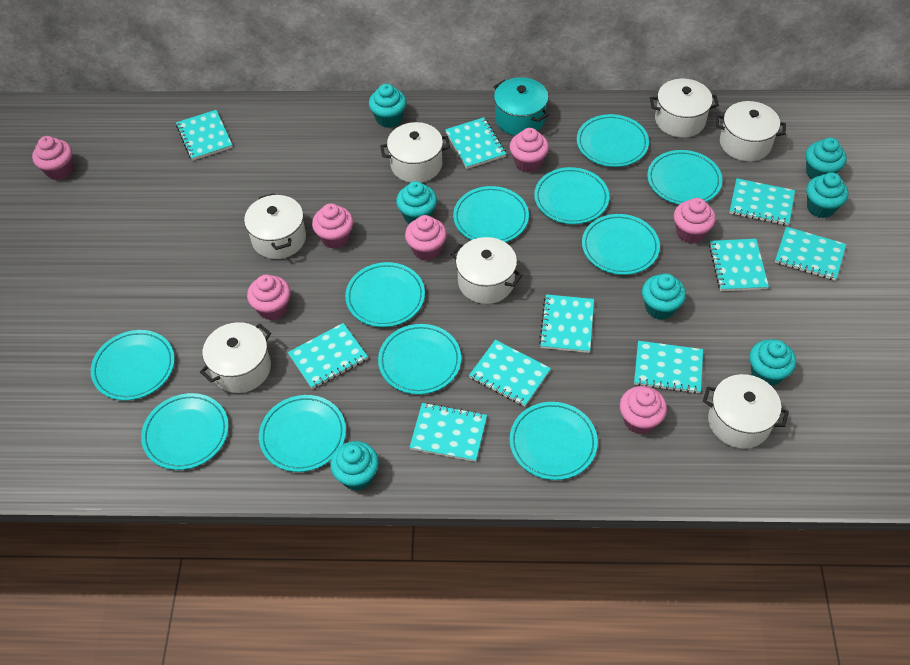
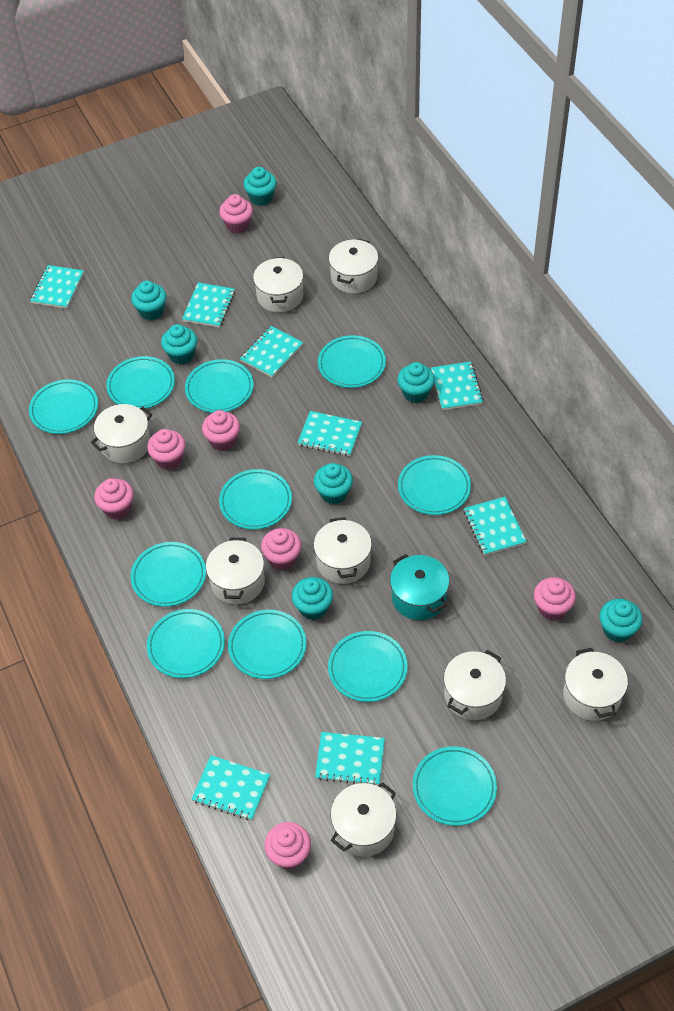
turquoise notebook: 10 -> 8
white pot: 7 -> 8

